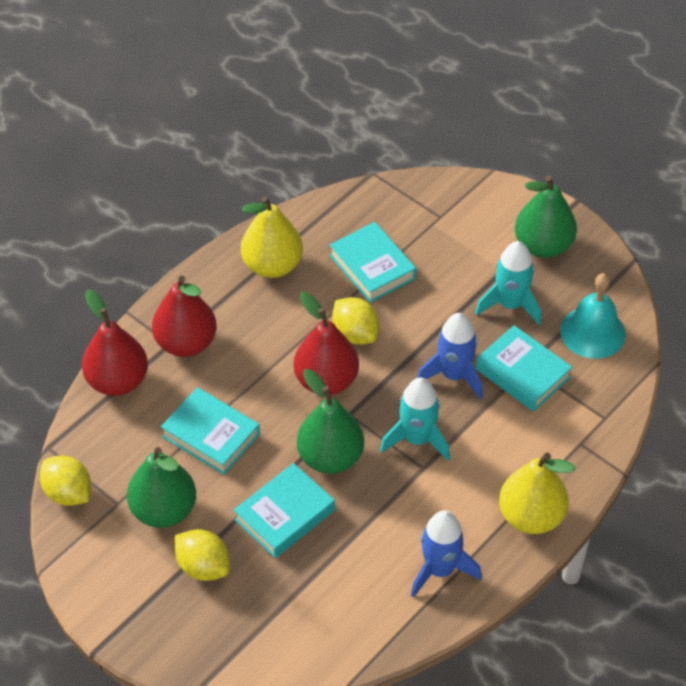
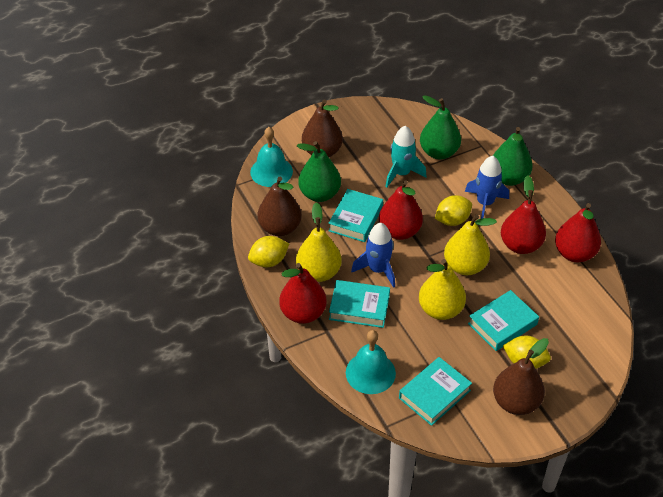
brown pear: 0 -> 3
red pear: 3 -> 4
turquoise bell: 1 -> 2
turquoise rocket: 2 -> 1
yellow pear: 2 -> 3

